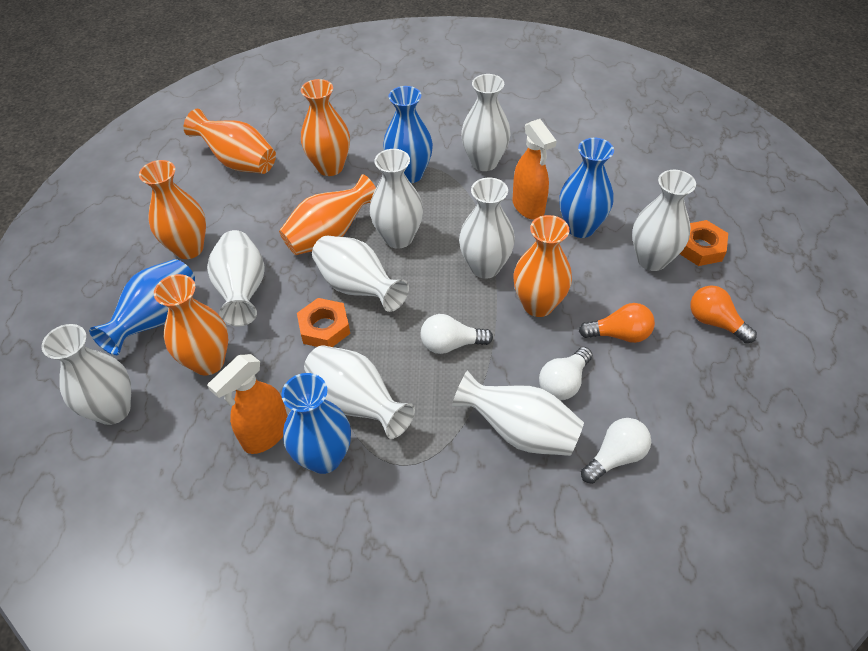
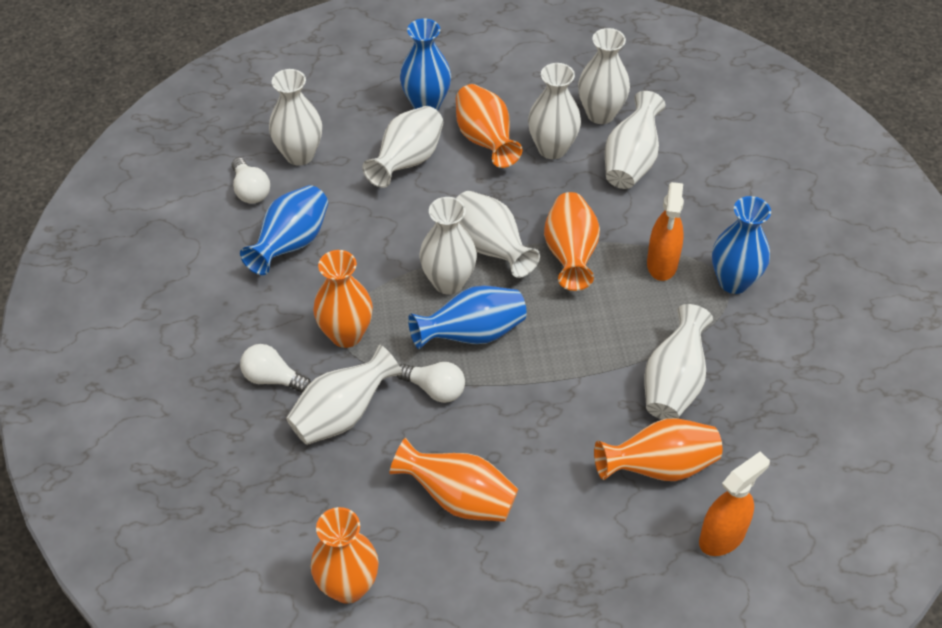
orange light bulb: 2 -> 0
orange nut: 2 -> 0

